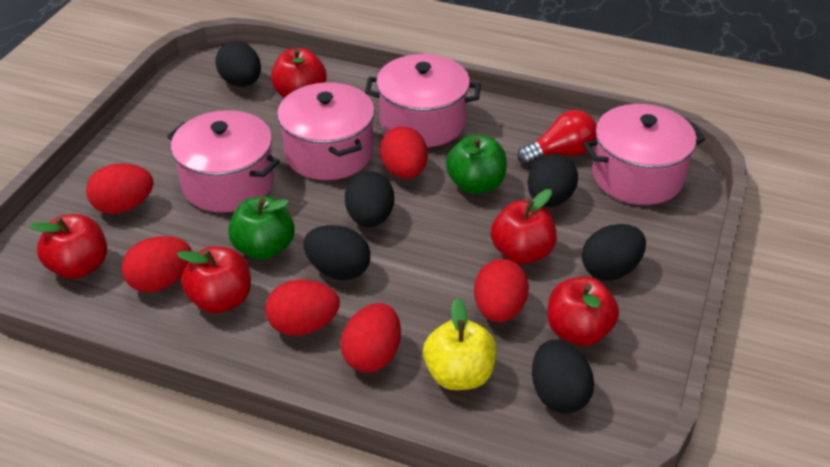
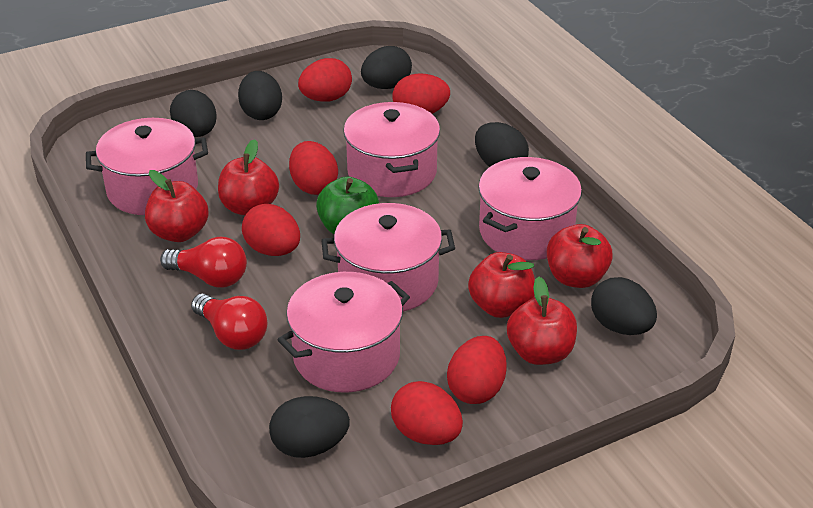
green apple: 2 -> 1
pink pot: 4 -> 5
red light bulb: 1 -> 2
yellow apple: 1 -> 0

